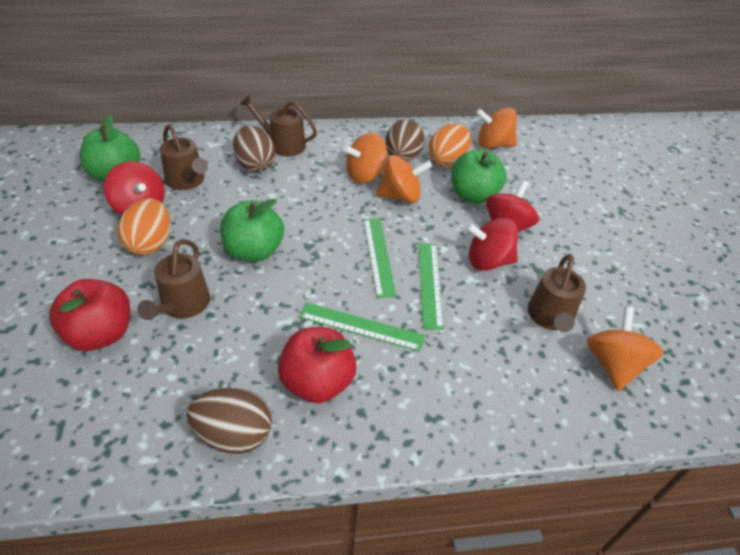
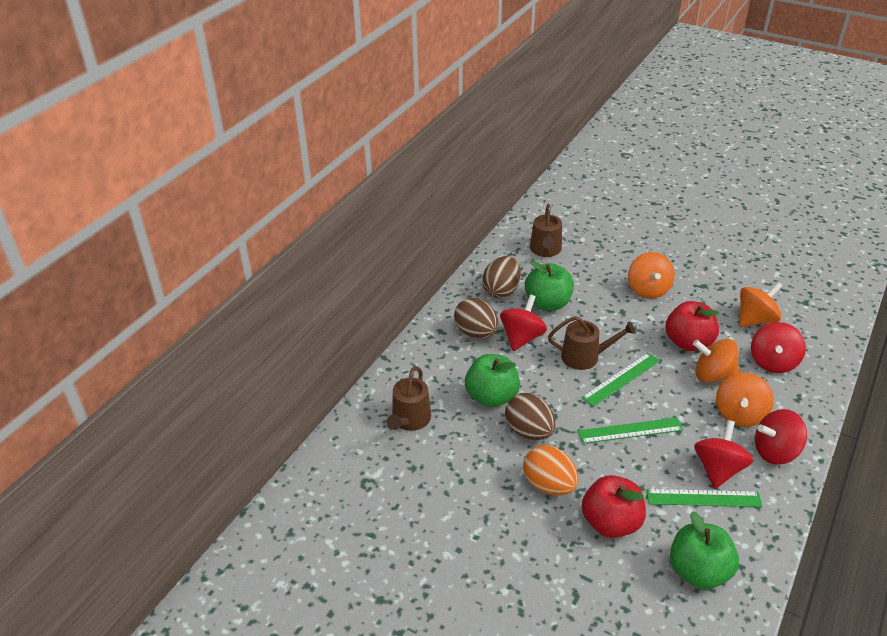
brown watering can: 4 -> 3
orange egg: 2 -> 1
red spinning top: 3 -> 4

